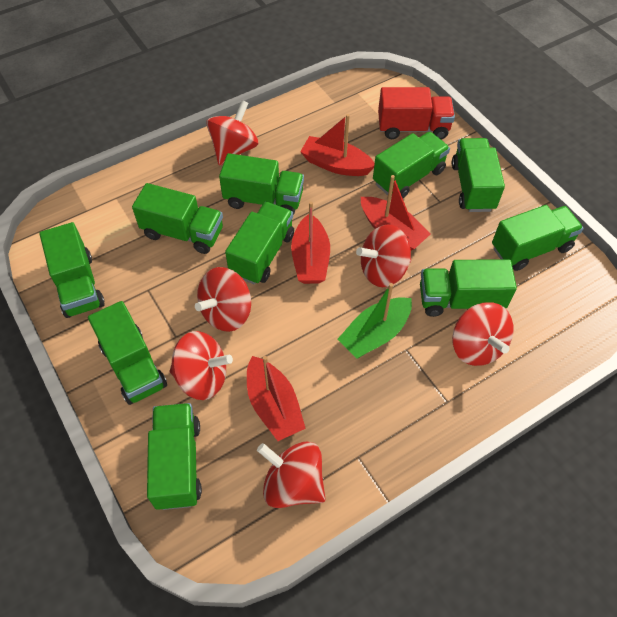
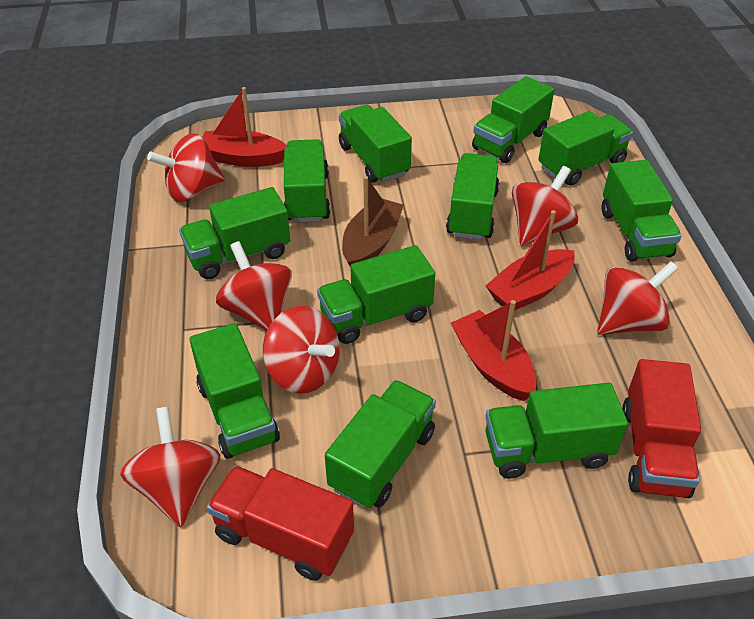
brown boat: 0 -> 1
green boat: 1 -> 0
green truck: 10 -> 11
red boat: 4 -> 3
red truck: 1 -> 2

